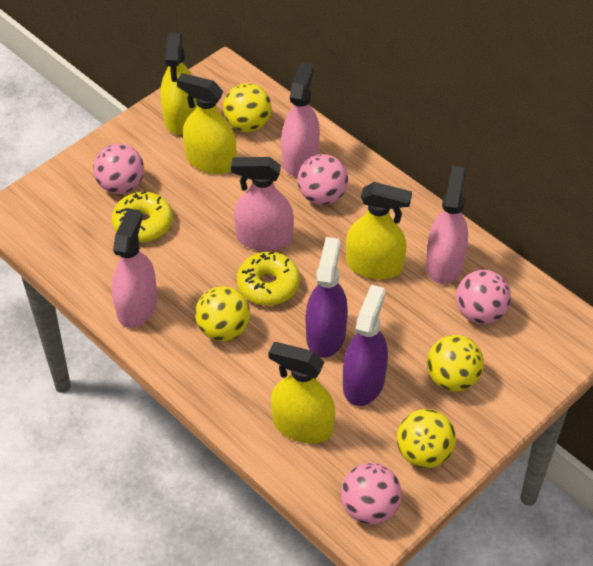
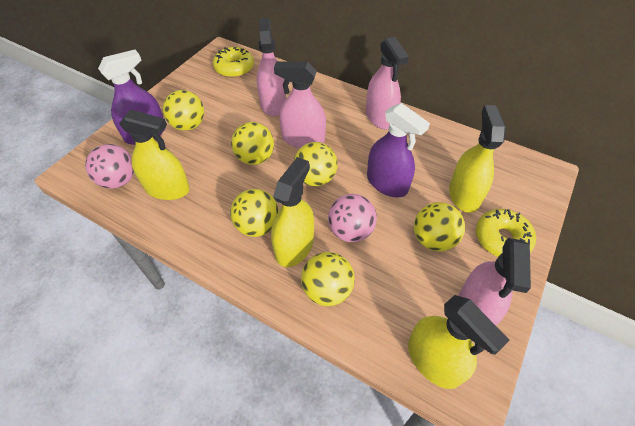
pink ball: 4 -> 2
yellow ball: 4 -> 6

